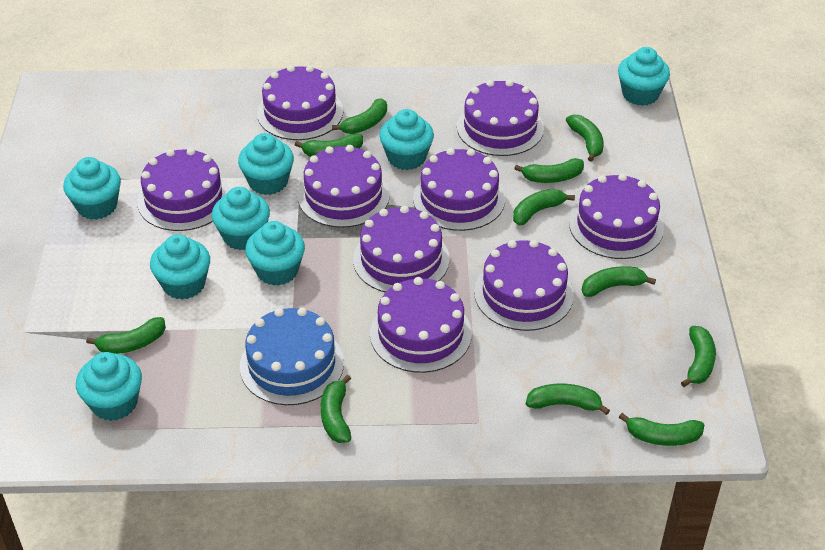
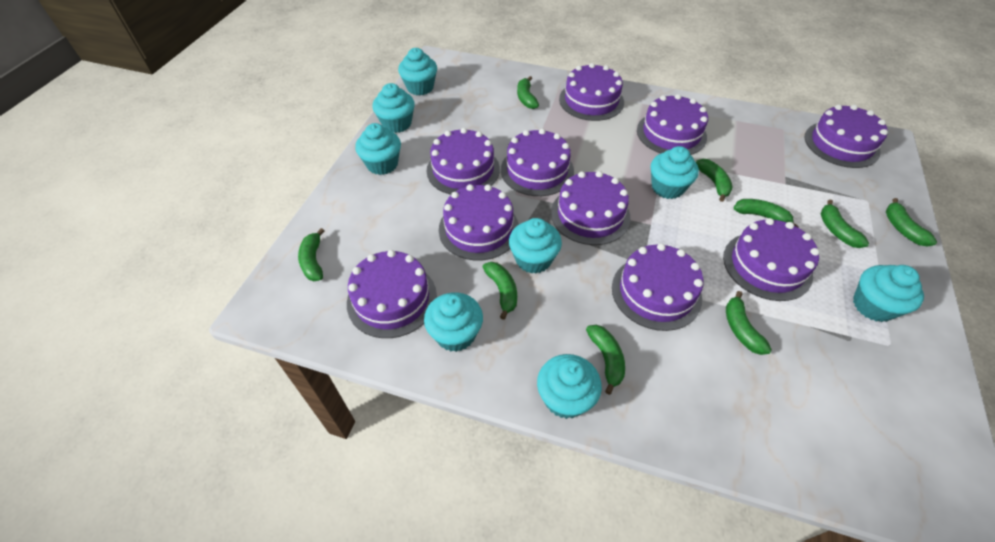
blue cake: 1 -> 0
green banana: 11 -> 9
purple cake: 9 -> 10

